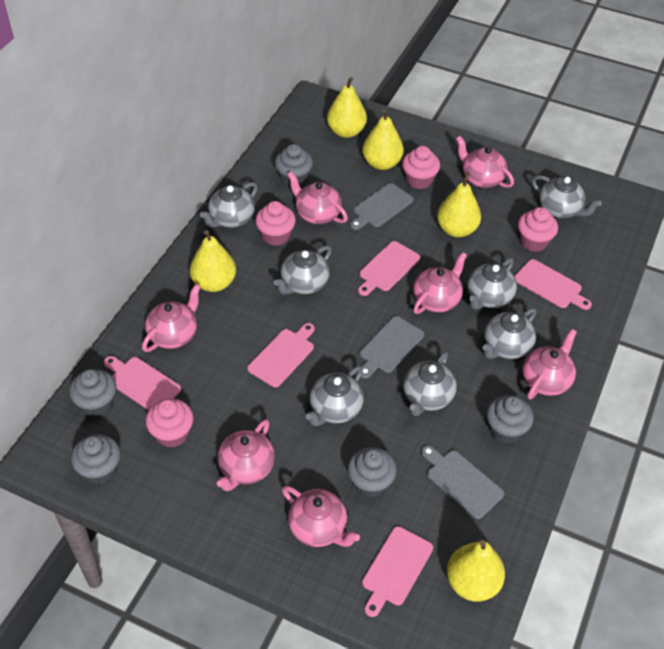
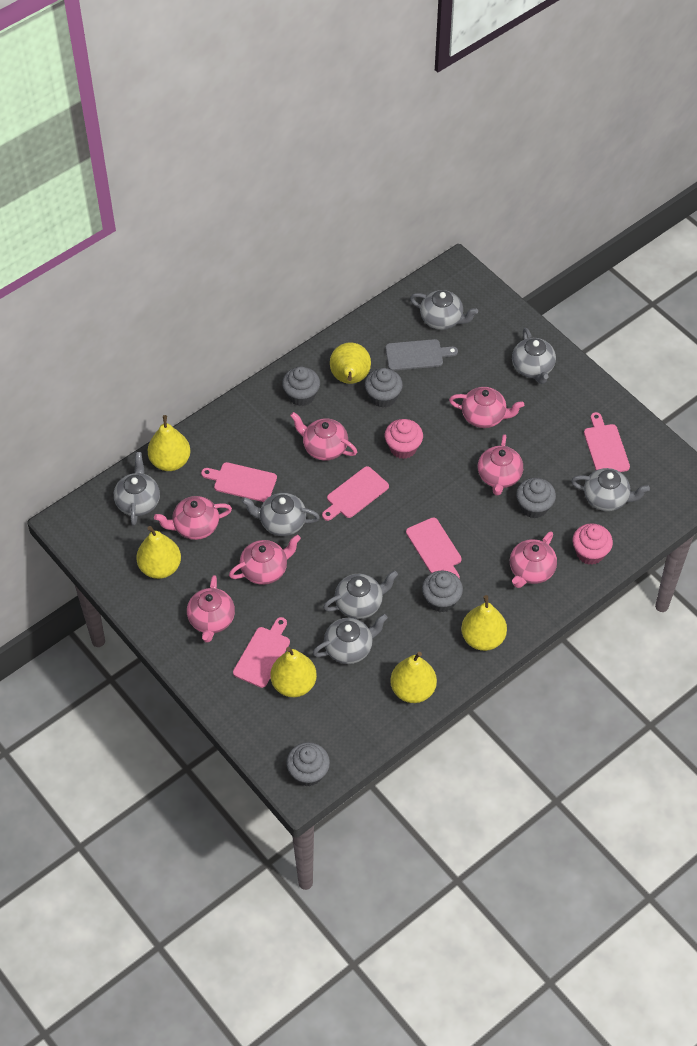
grey cutting board: 3 -> 1
pink cupcake: 4 -> 2
yellow pear: 5 -> 6

